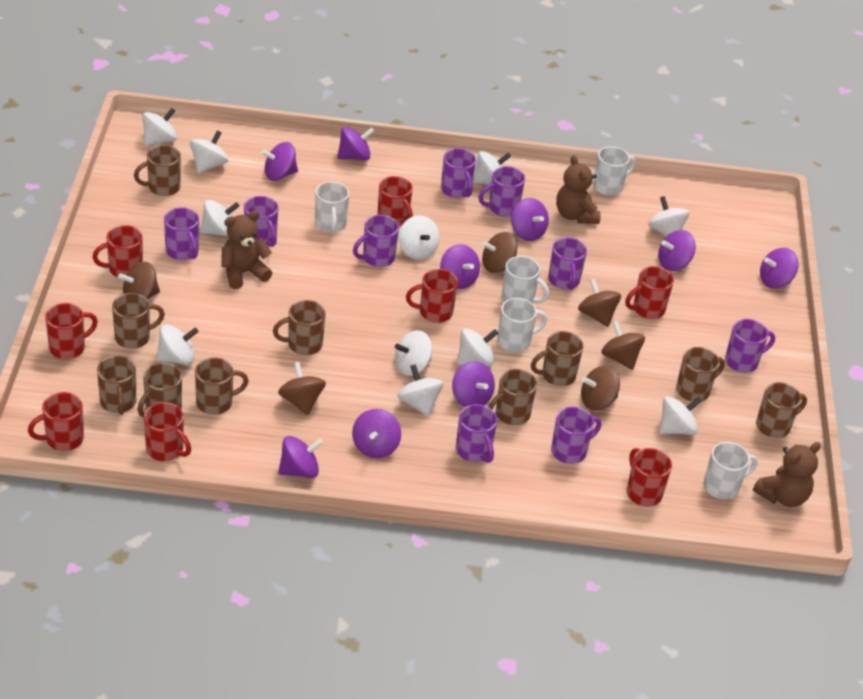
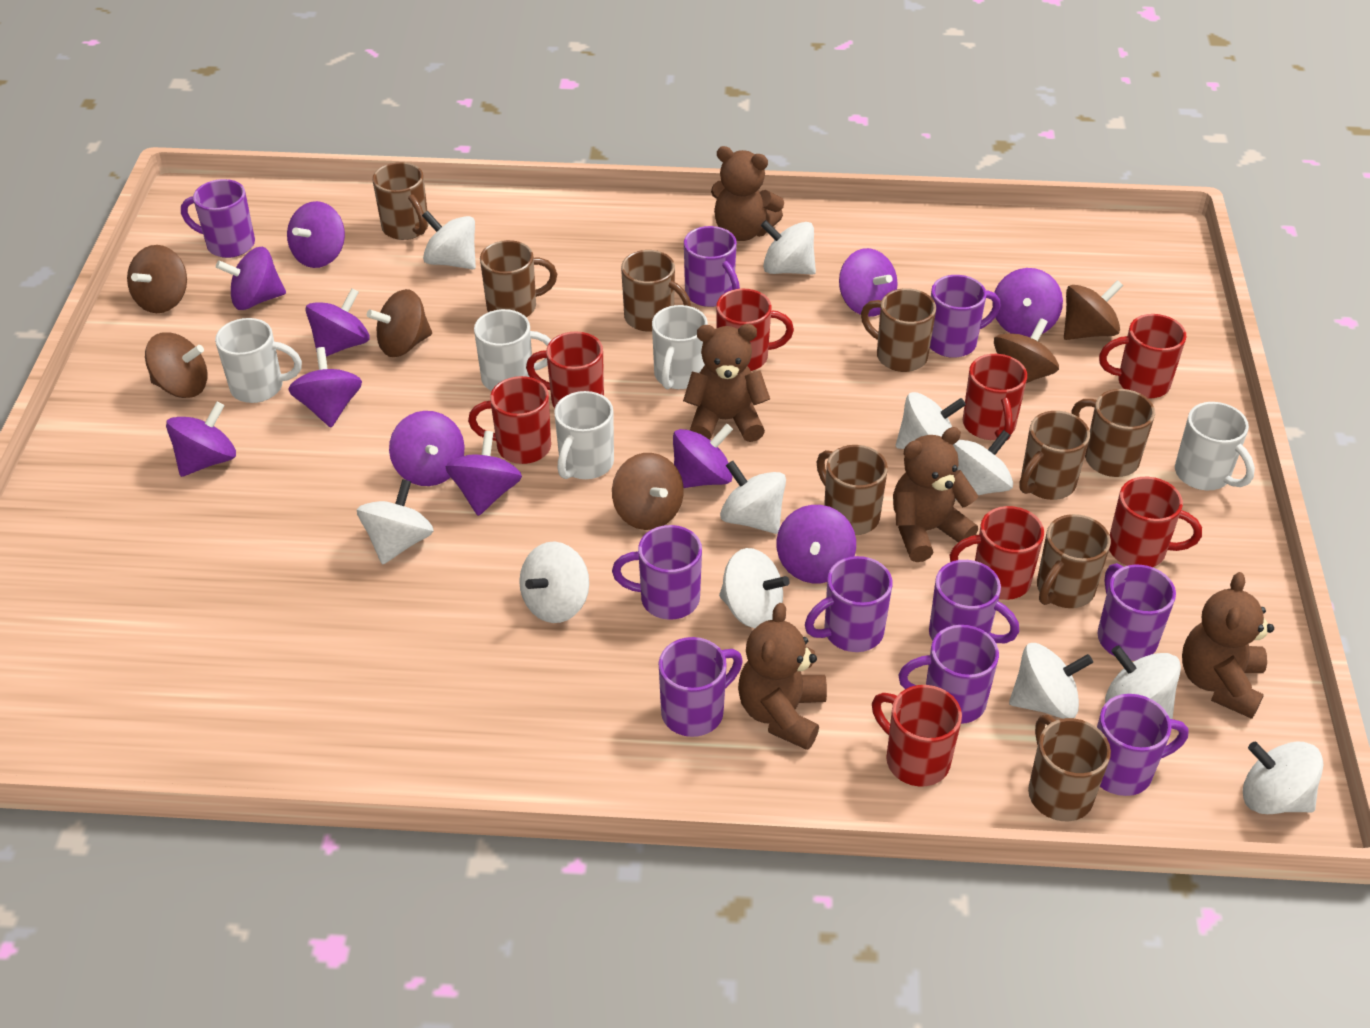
brown mug: 10 -> 9
brown teddy bear: 3 -> 5
purple mug: 9 -> 10
purple spinning top: 9 -> 11

